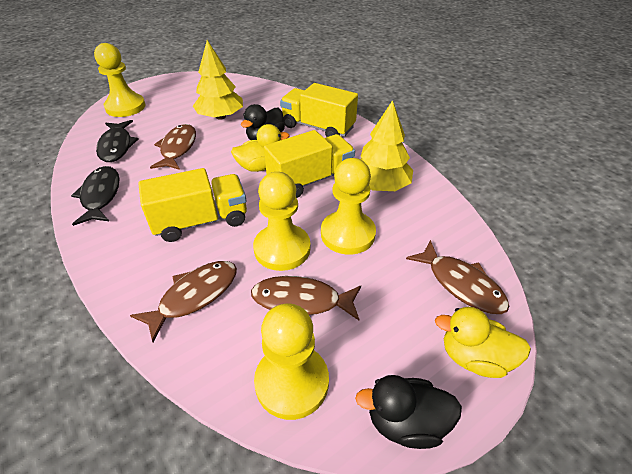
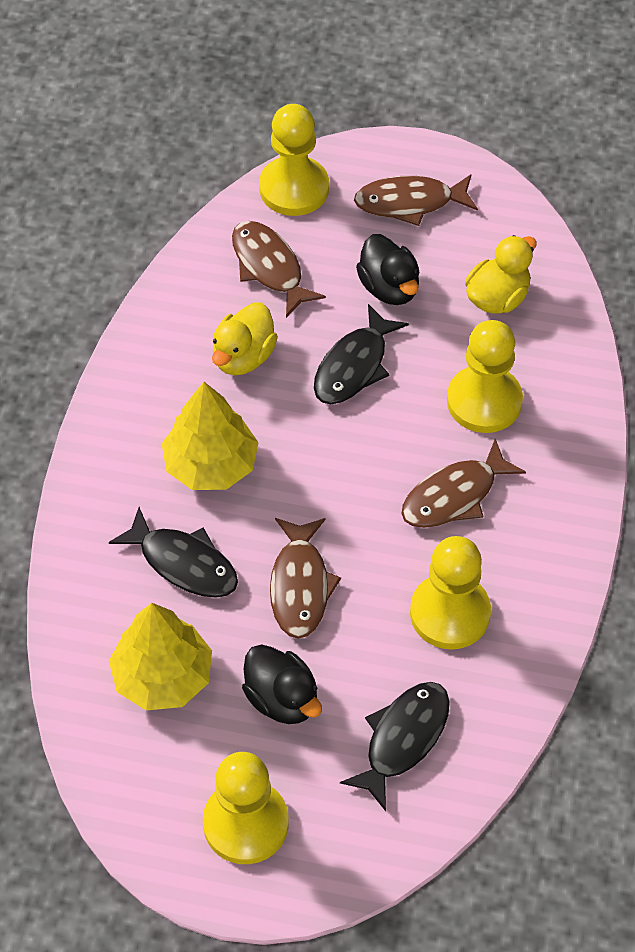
black fish: 2 -> 3
yellow truck: 3 -> 0

